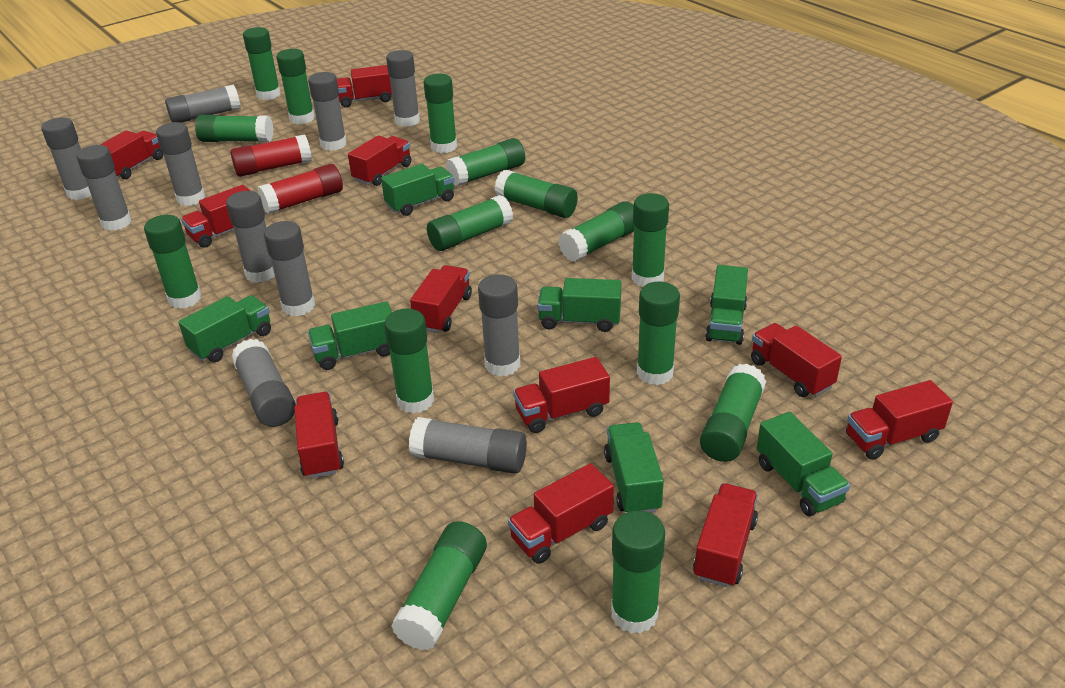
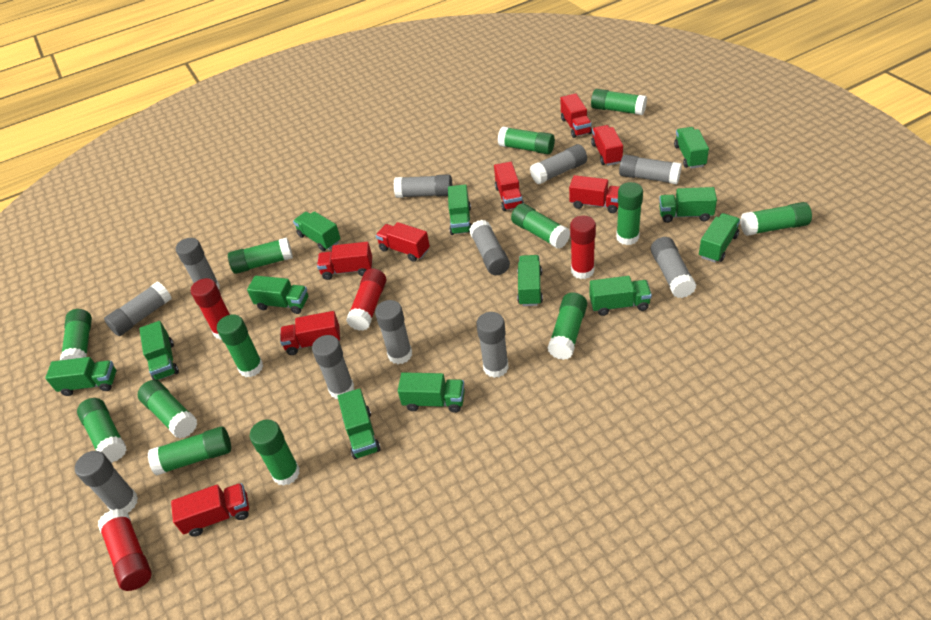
green glue stick: 15 -> 13
green truck: 7 -> 12
red glue stick: 2 -> 4
red truck: 11 -> 8

